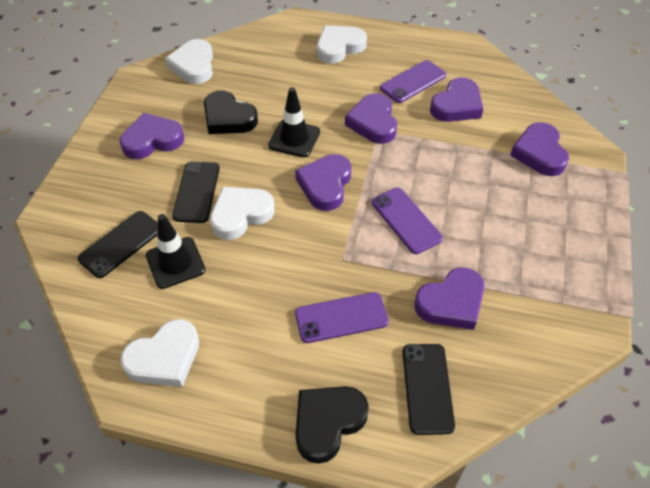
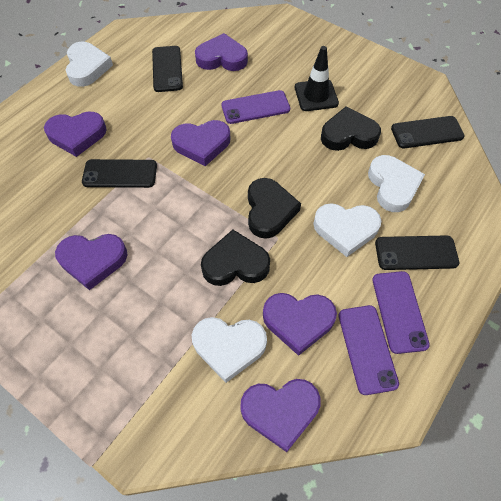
black heart: 2 -> 3
black phone: 3 -> 4
black traffic cone: 2 -> 1

